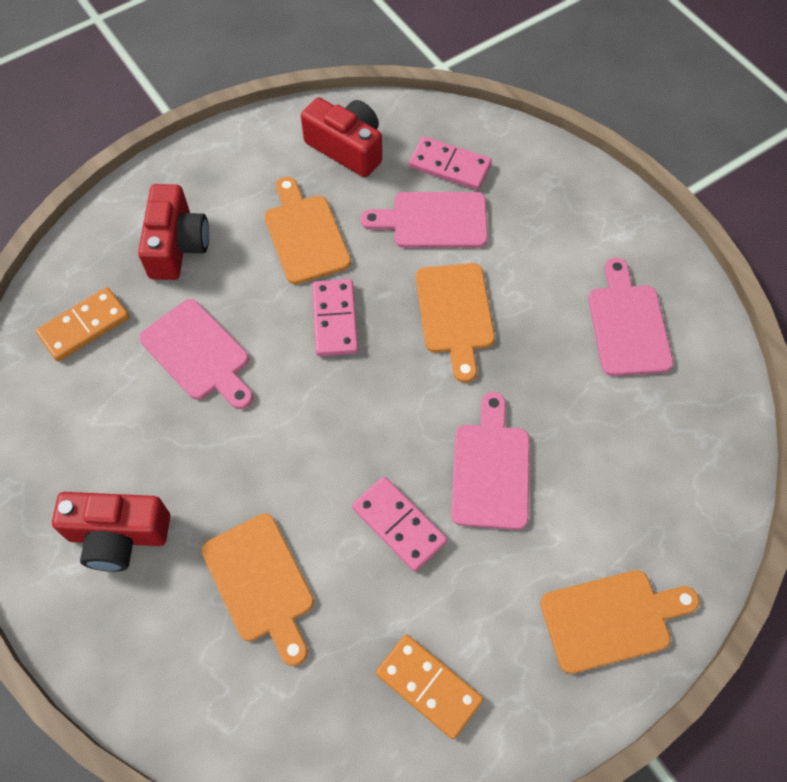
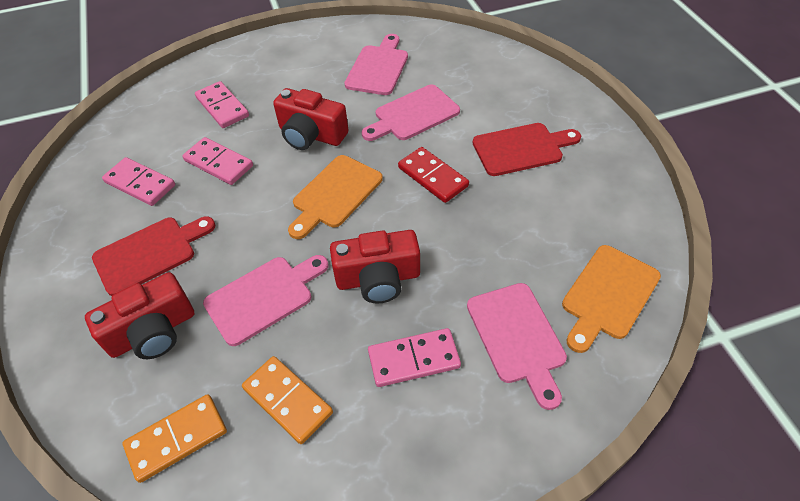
orange cutting board: 4 -> 2
pink domino: 3 -> 4
red cutting board: 0 -> 2
red domino: 0 -> 1

